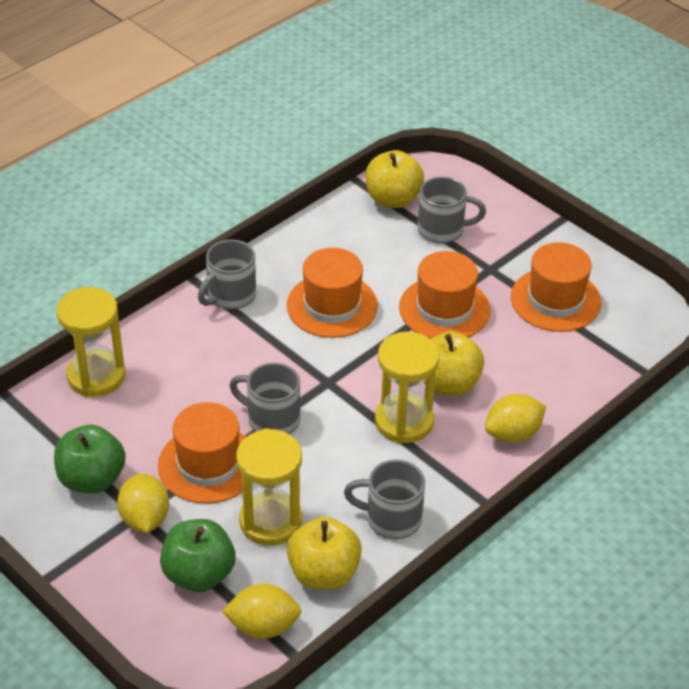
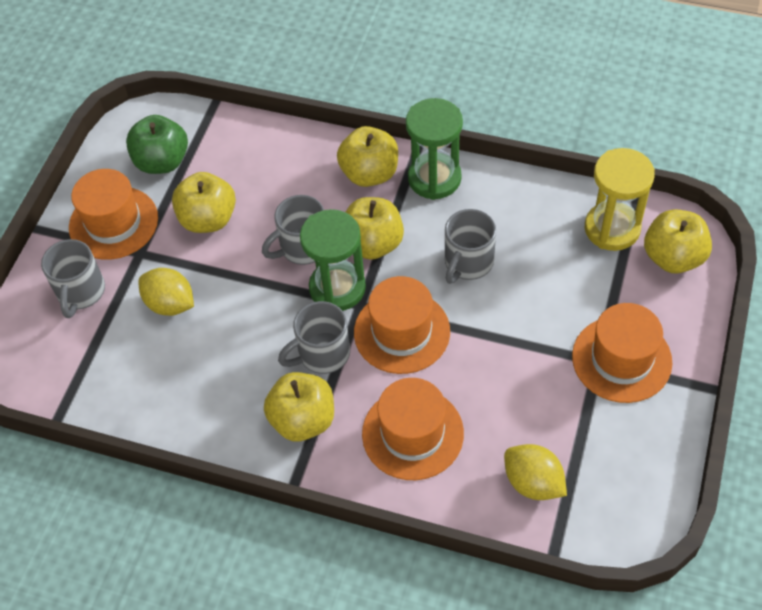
green apple: 2 -> 1
green hourglass: 0 -> 2
yellow apple: 3 -> 5
yellow hourglass: 3 -> 1
yellow lemon: 3 -> 2

